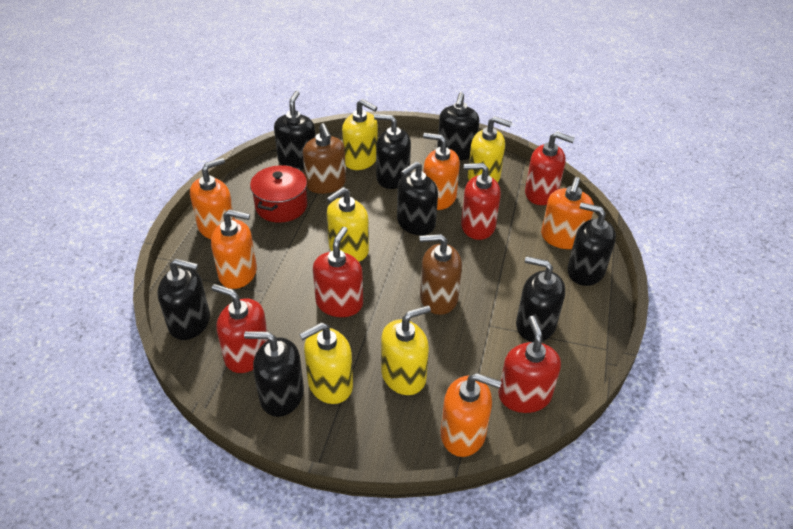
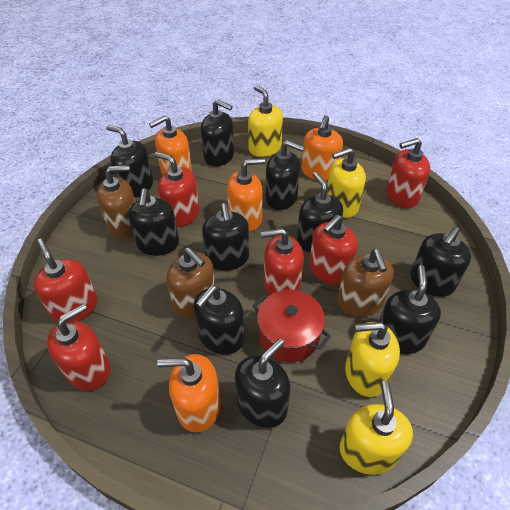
black soap dispenser: 8 -> 10
brown soap dispenser: 2 -> 3
orange soap dispenser: 5 -> 4
red soap dispenser: 5 -> 6
yellow soap dispenser: 5 -> 4

